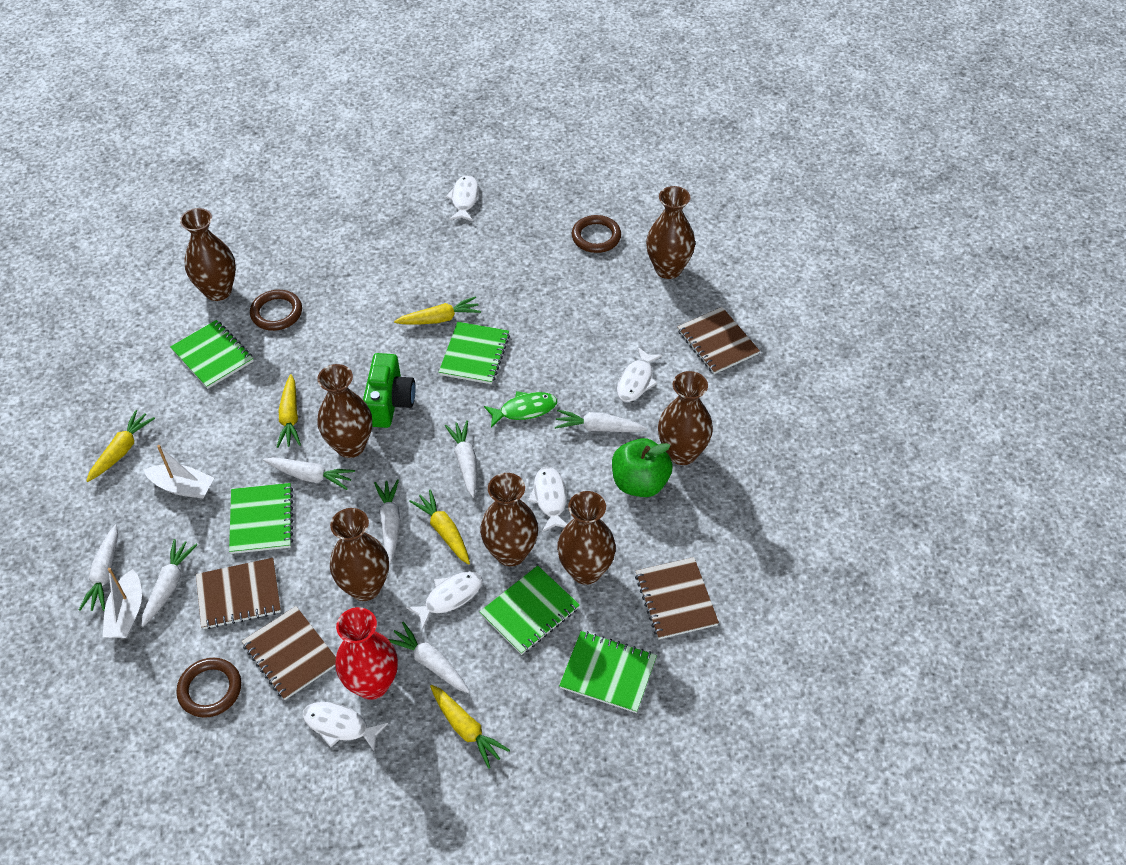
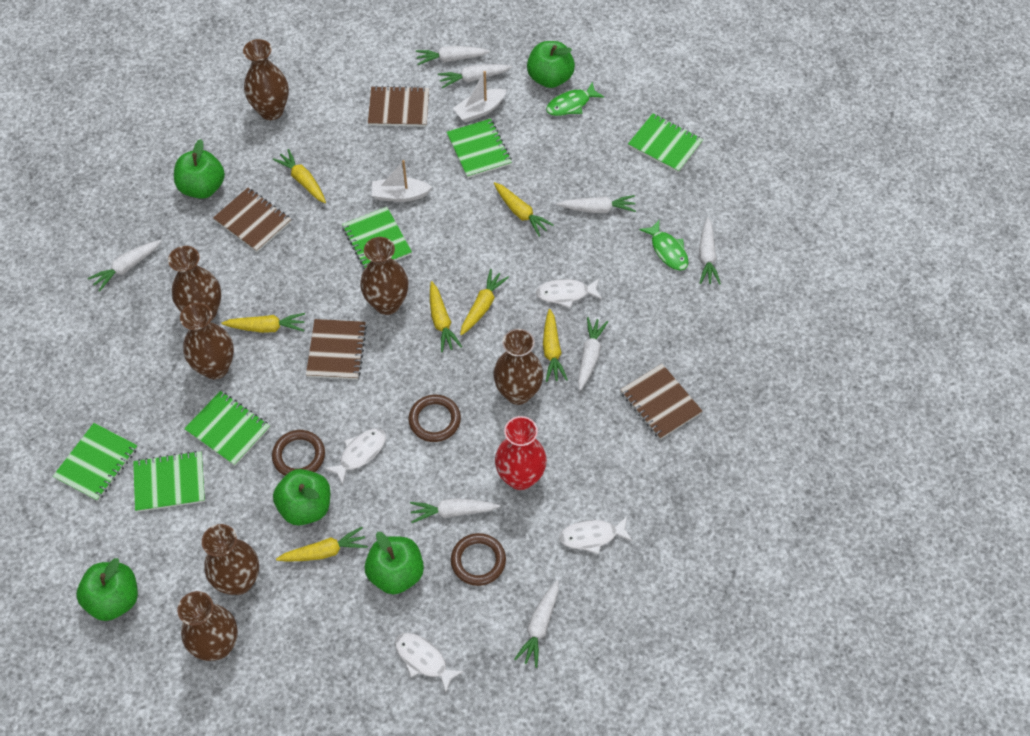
green apple: 1 -> 5
green camera: 1 -> 0
green fish: 1 -> 2
green notebook: 5 -> 6
white carrot: 7 -> 8
white fish: 5 -> 4
yellow carrot: 5 -> 7

